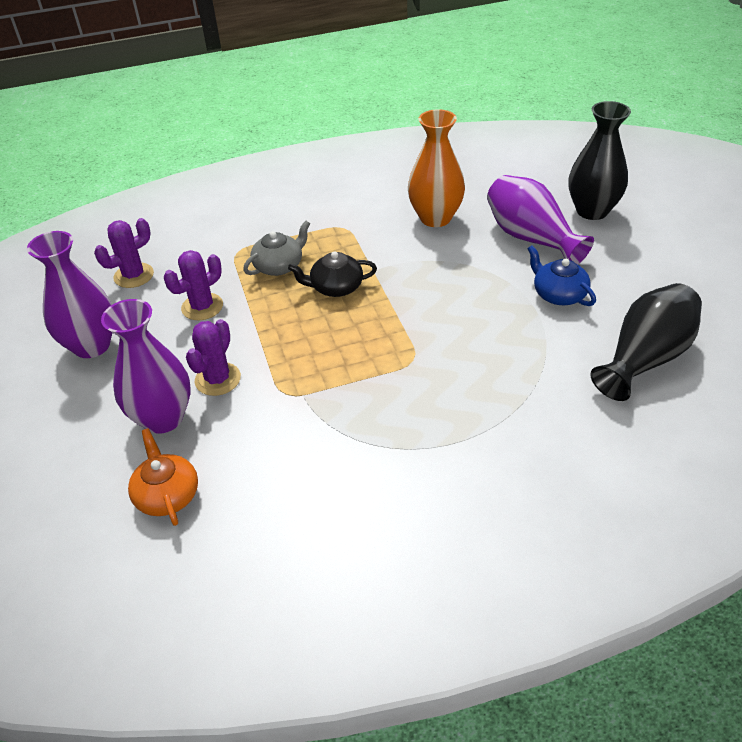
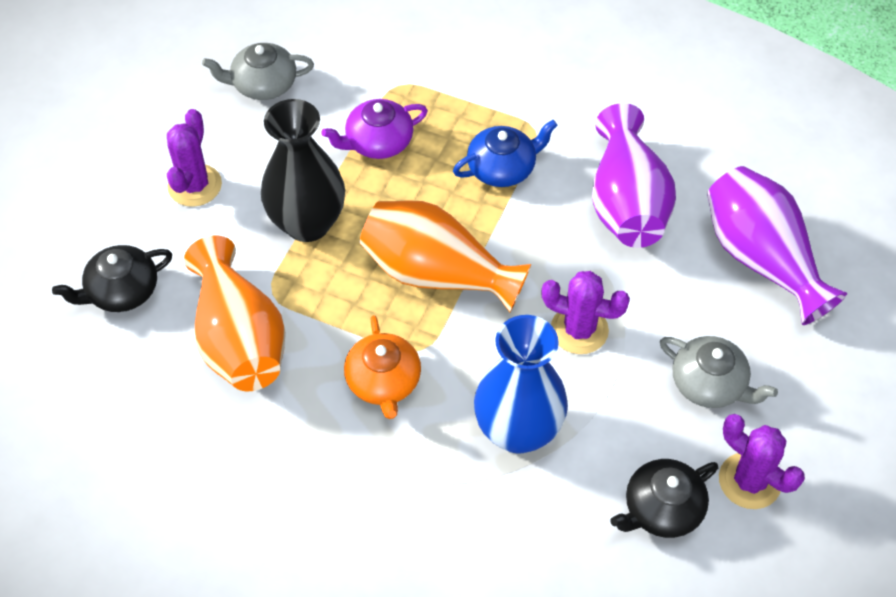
black teapot: 1 -> 2
black vase: 2 -> 1
blue vase: 0 -> 1
grey teapot: 1 -> 2
orange vase: 1 -> 2
purple teapot: 0 -> 1
purple vase: 3 -> 2

